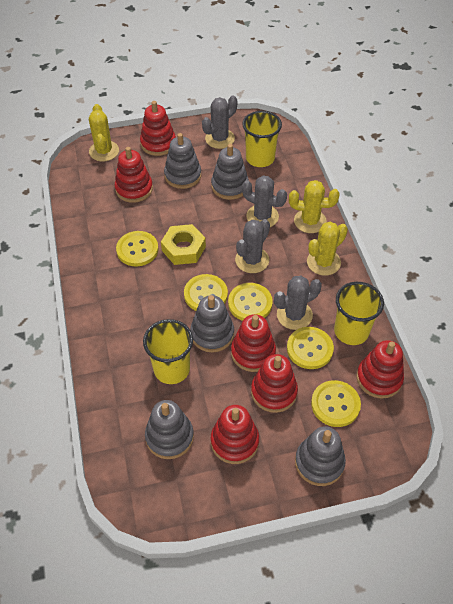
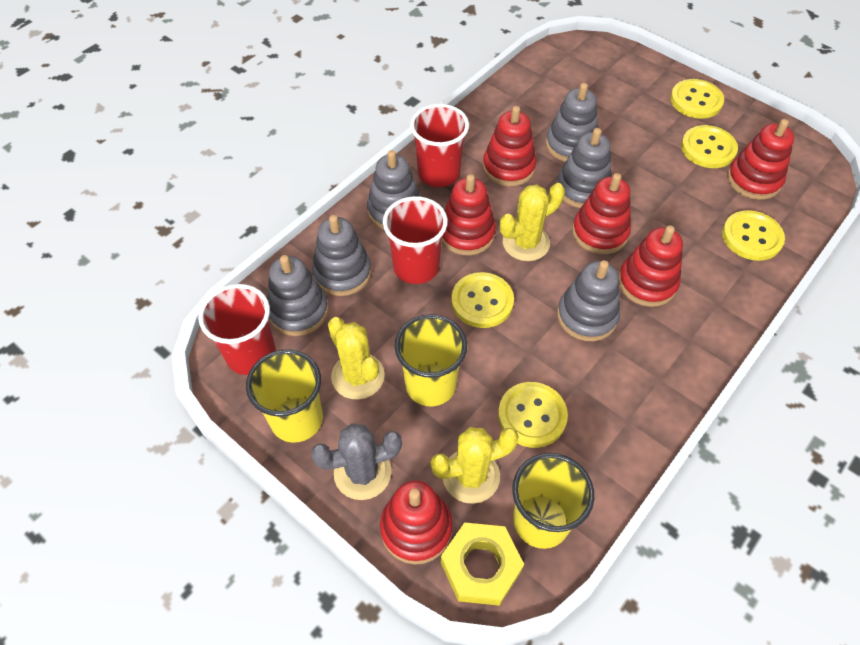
grey cactus: 4 -> 1
grey stacking toy: 5 -> 6
red cup: 0 -> 3

